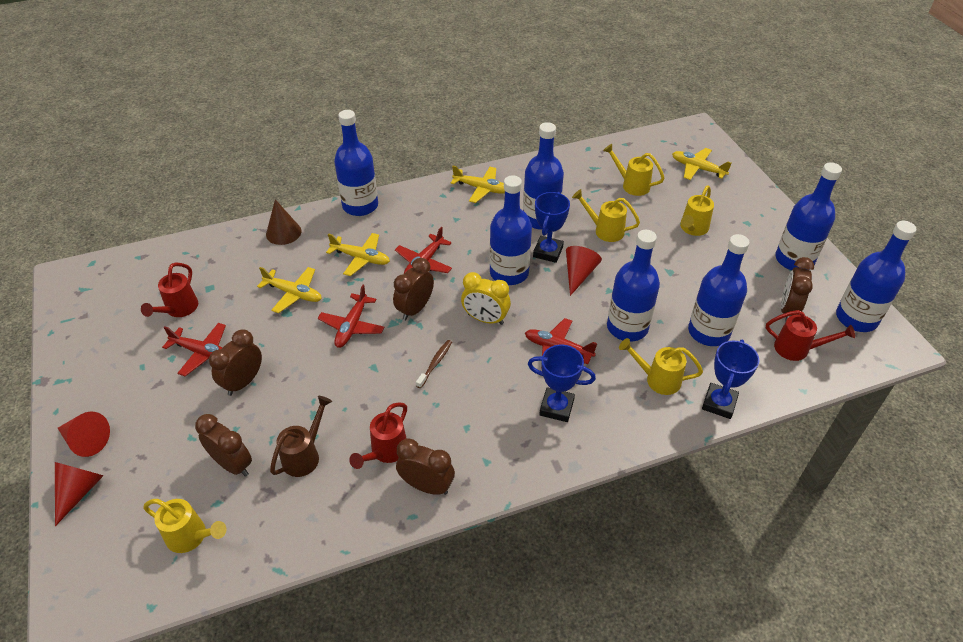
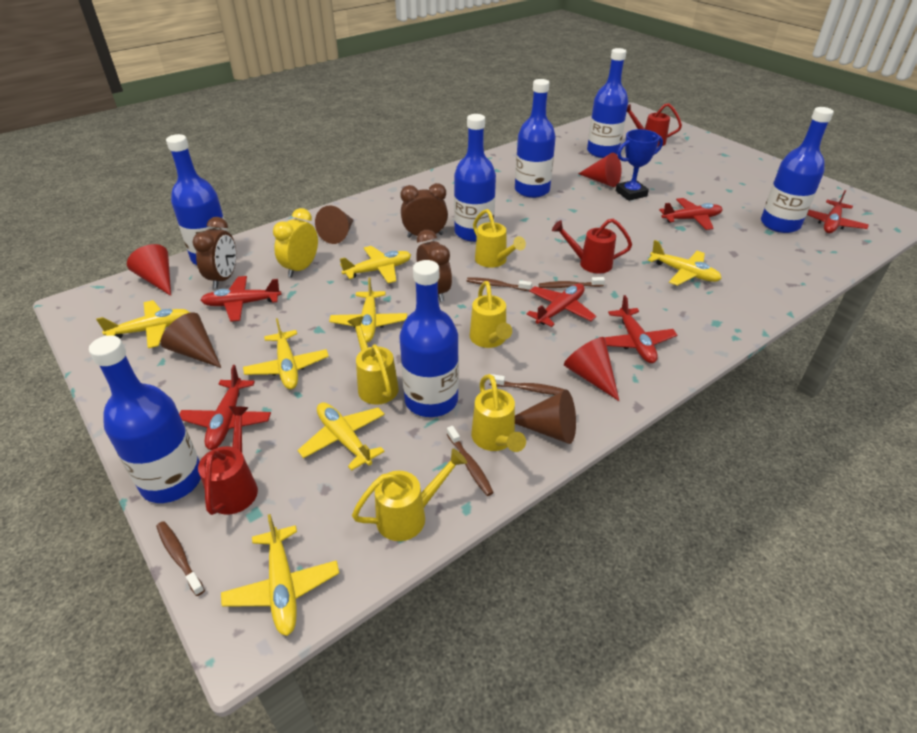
blue trophy: 3 -> 1
brown clock: 5 -> 3
brown cone: 1 -> 3
brown toothbrush: 1 -> 5
brown watering can: 1 -> 0
red plane: 4 -> 6
yellow plane: 4 -> 7

